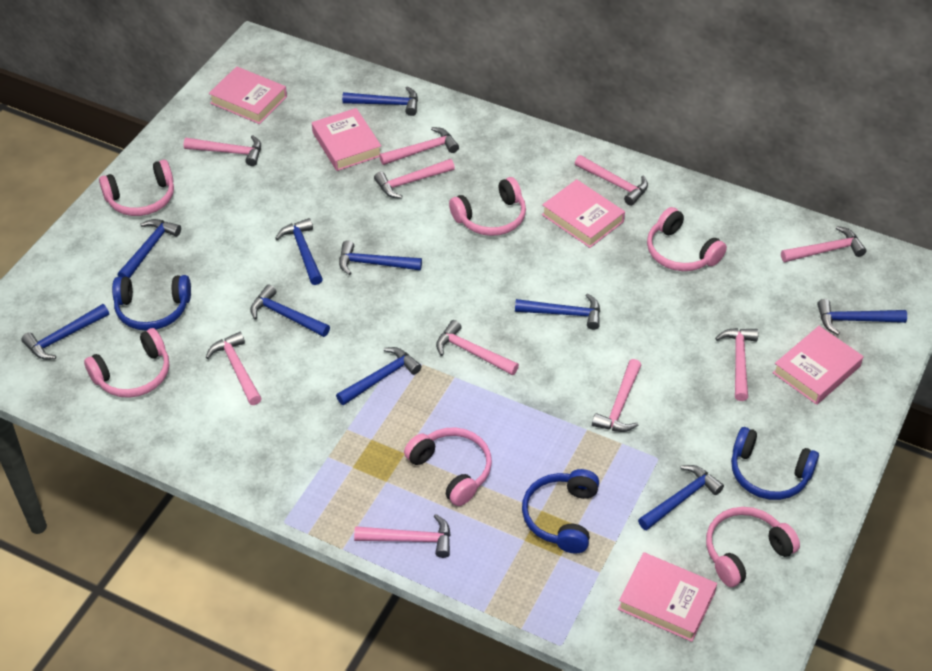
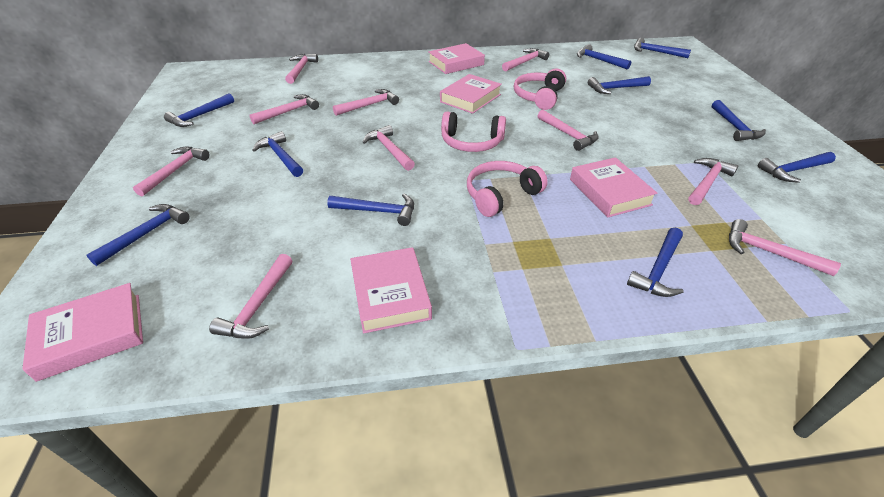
blue headphones: 3 -> 0
pink headphones: 6 -> 3

